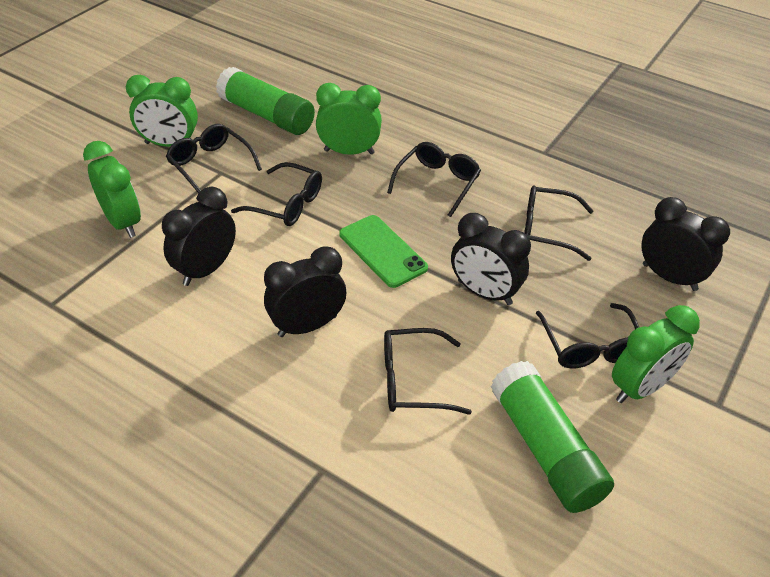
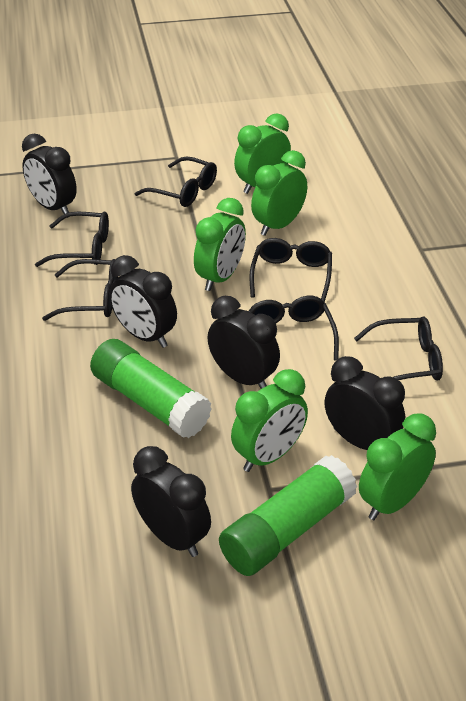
black clock: 4 -> 5
green clock: 4 -> 5
green phone: 1 -> 0

